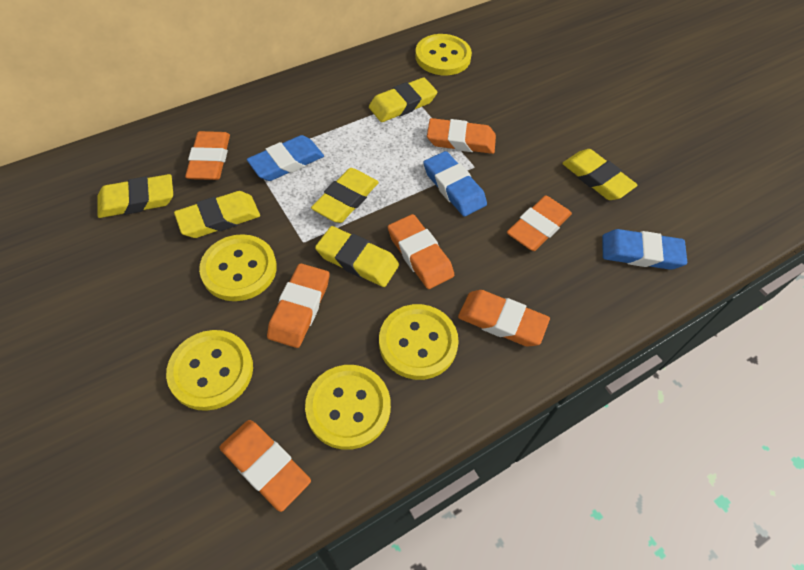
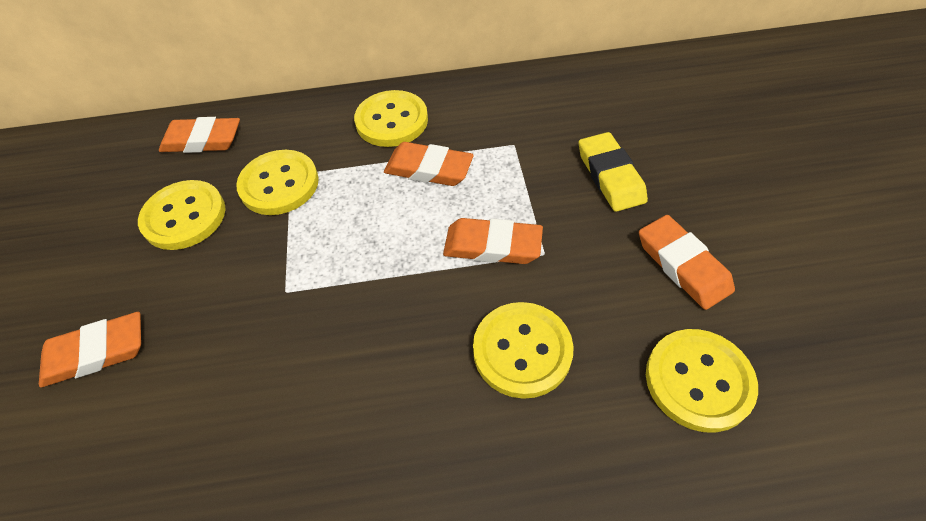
blue eraser: 3 -> 0
orange eraser: 7 -> 5
yellow eraser: 6 -> 1

